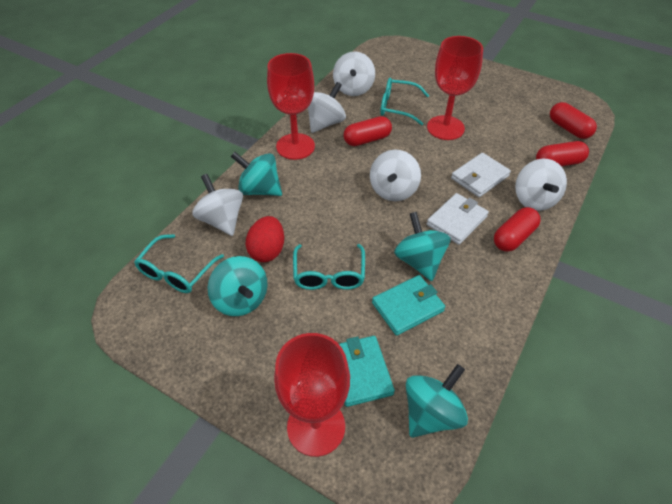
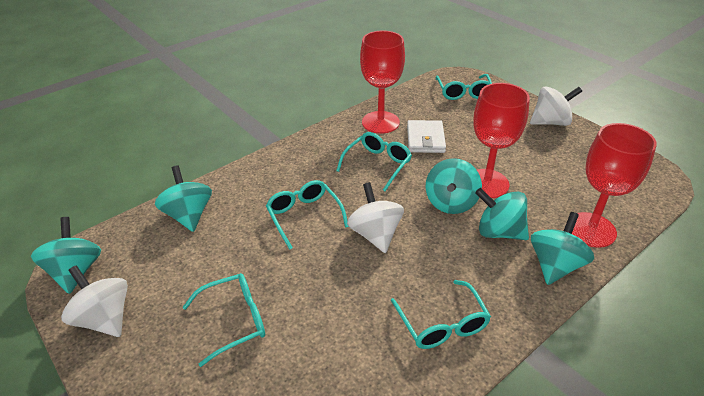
red capsule: 4 -> 0
red egg: 1 -> 0
turquoise glasses: 3 -> 5
turquoise spinning top: 4 -> 5
turquoise wallet: 2 -> 0
white spinning top: 5 -> 3
white wallet: 2 -> 1

